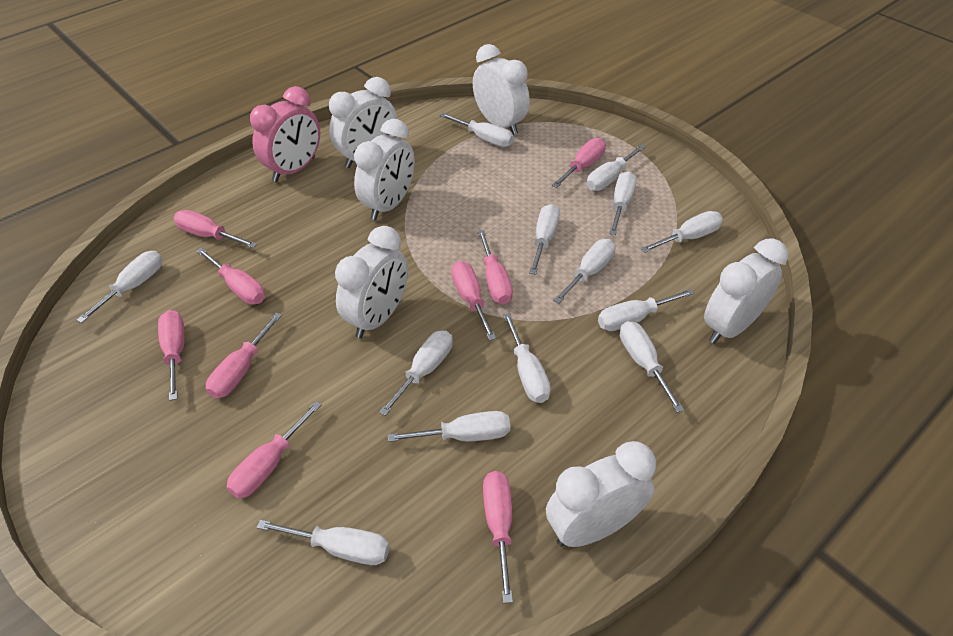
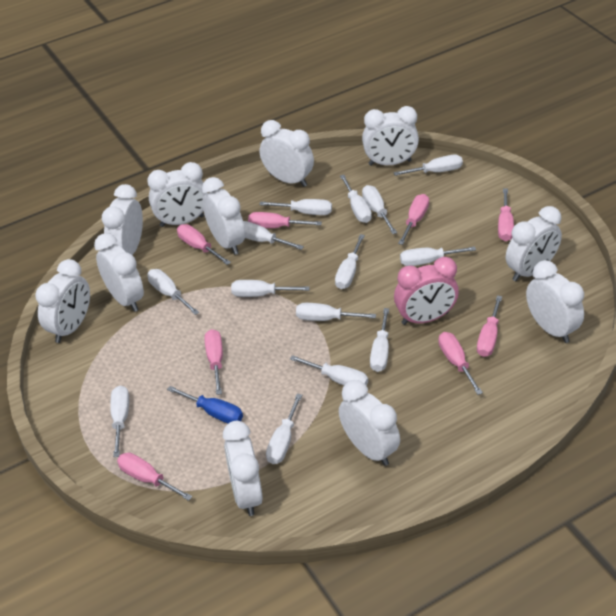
blue screwdriver: 0 -> 1
pink screwdriver: 9 -> 8
white clock: 6 -> 11
white screwdriver: 13 -> 14

